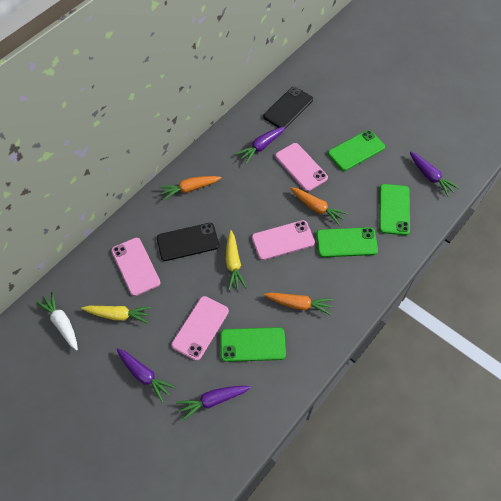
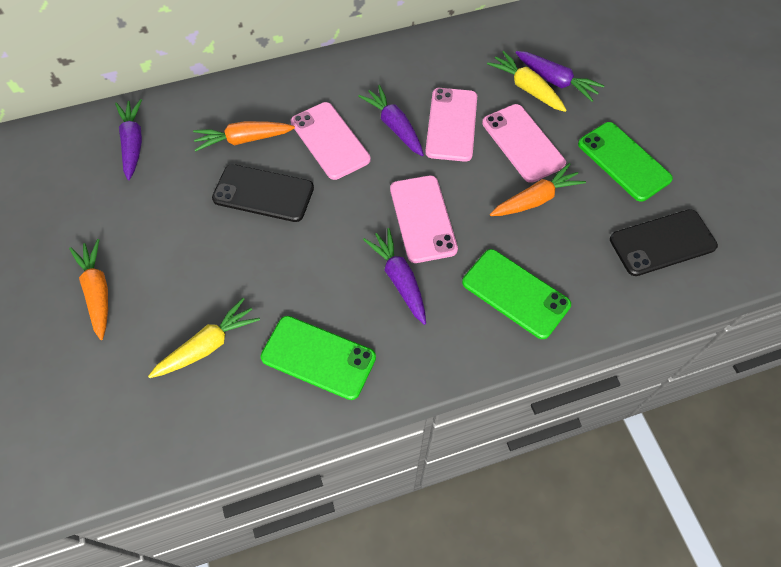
green phone: 4 -> 3
white carrot: 1 -> 0

